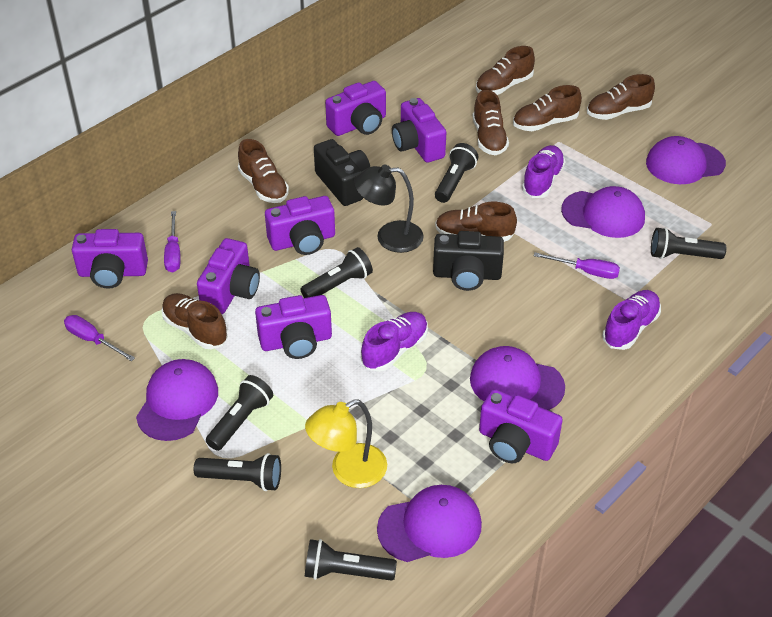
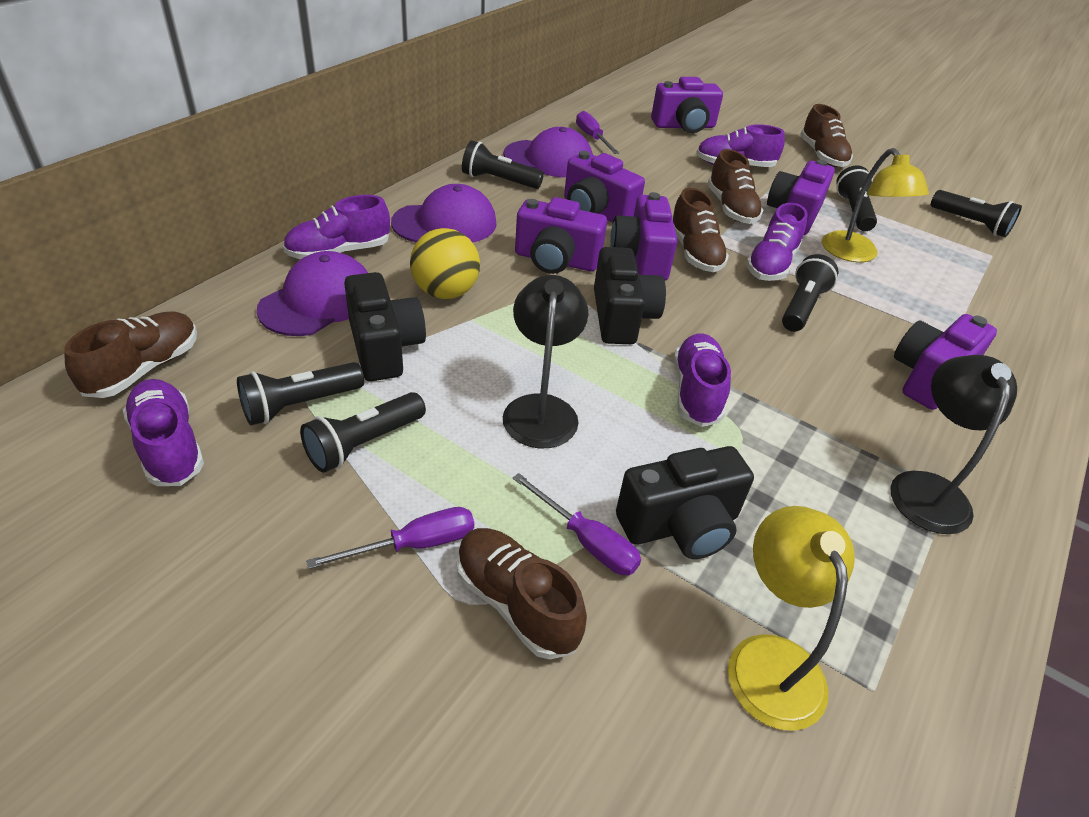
black camera: 2 -> 3
black lamp: 1 -> 2
brown shoe: 7 -> 5
purple camera: 7 -> 6
purple cap: 5 -> 3
purple shoe: 3 -> 5
yellow ball: 0 -> 1
yellow lamp: 1 -> 2

